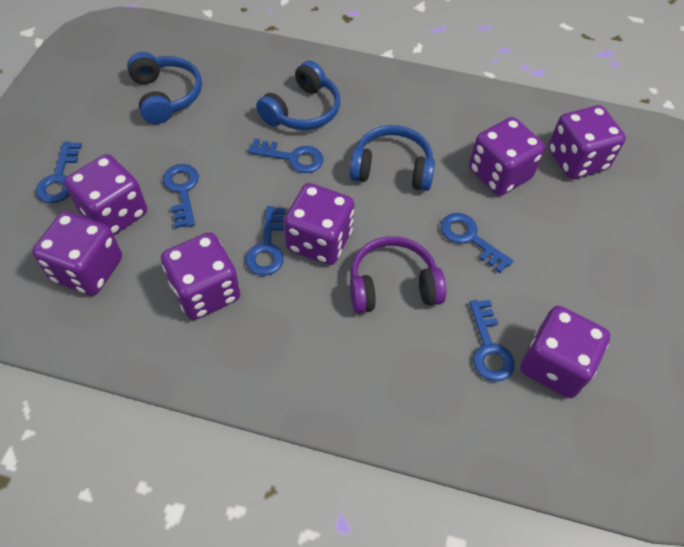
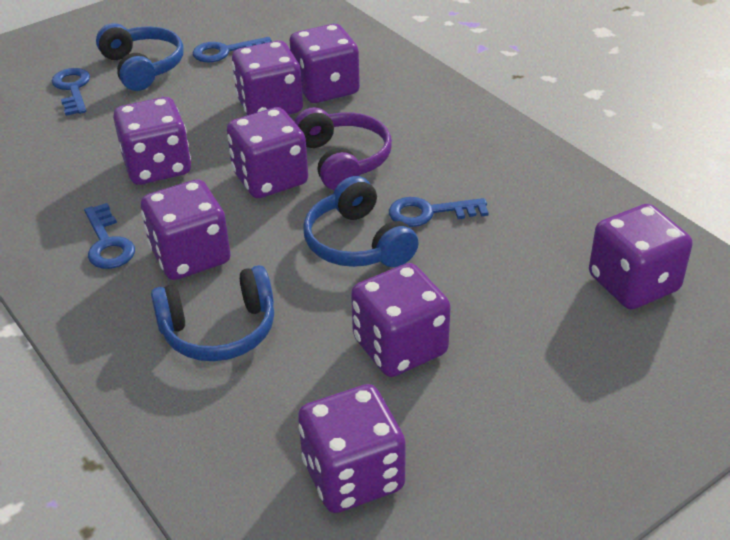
blue key: 6 -> 4
purple dice: 7 -> 8

